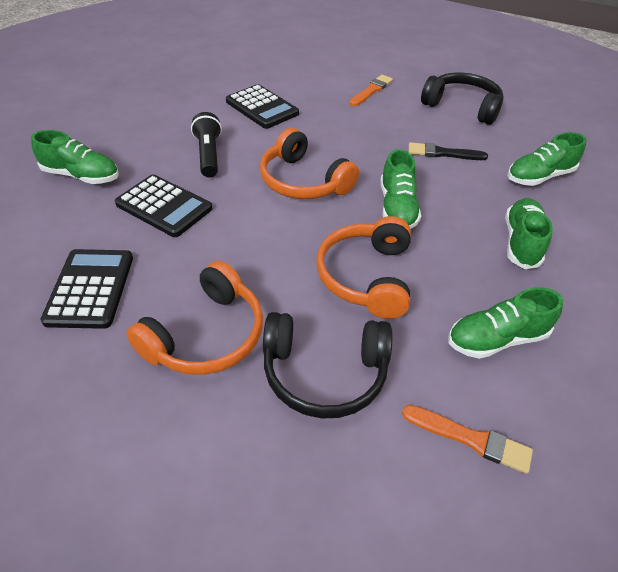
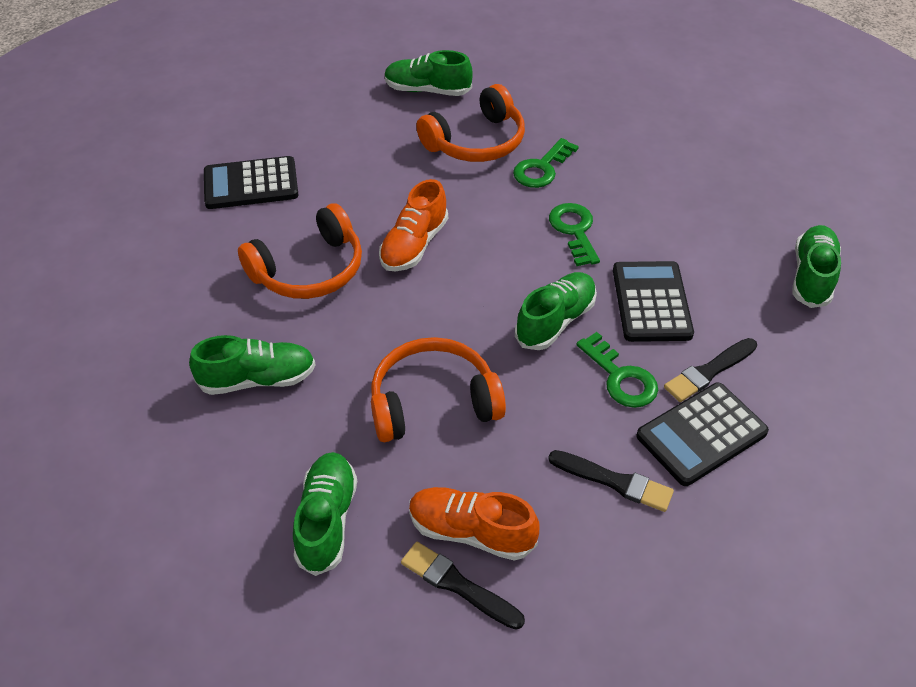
black brush: 1 -> 3
black flashlight: 1 -> 0
black headphones: 2 -> 0
green key: 0 -> 3
orange brush: 2 -> 0
orange shoe: 0 -> 2

